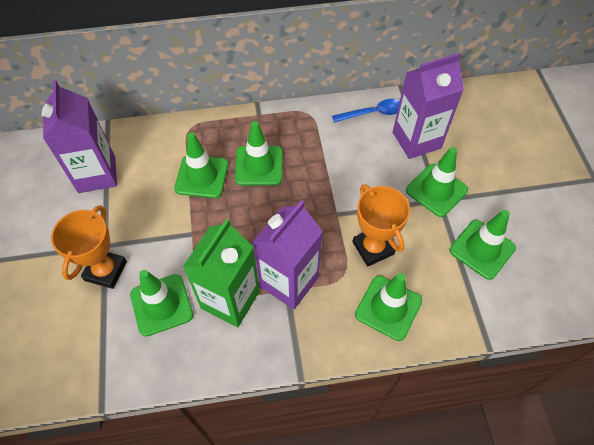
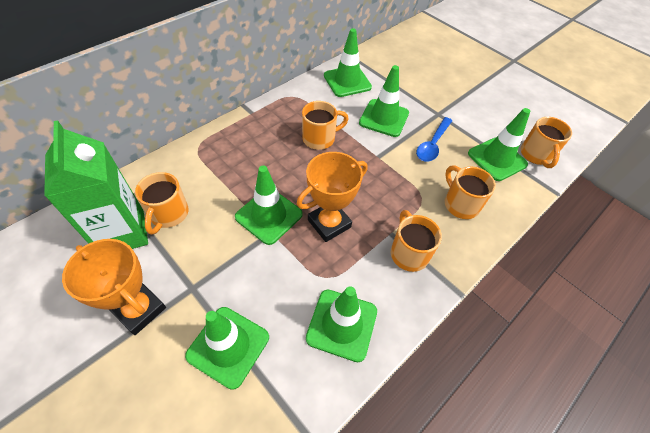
orange mug: 0 -> 5
purple carton: 3 -> 0

